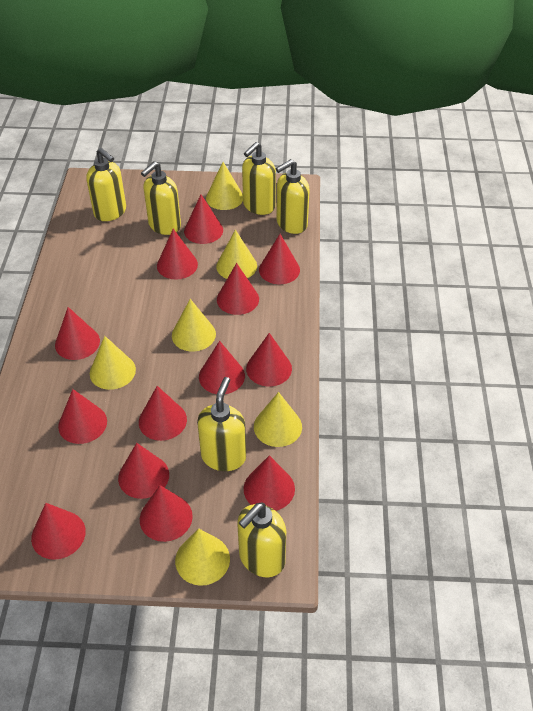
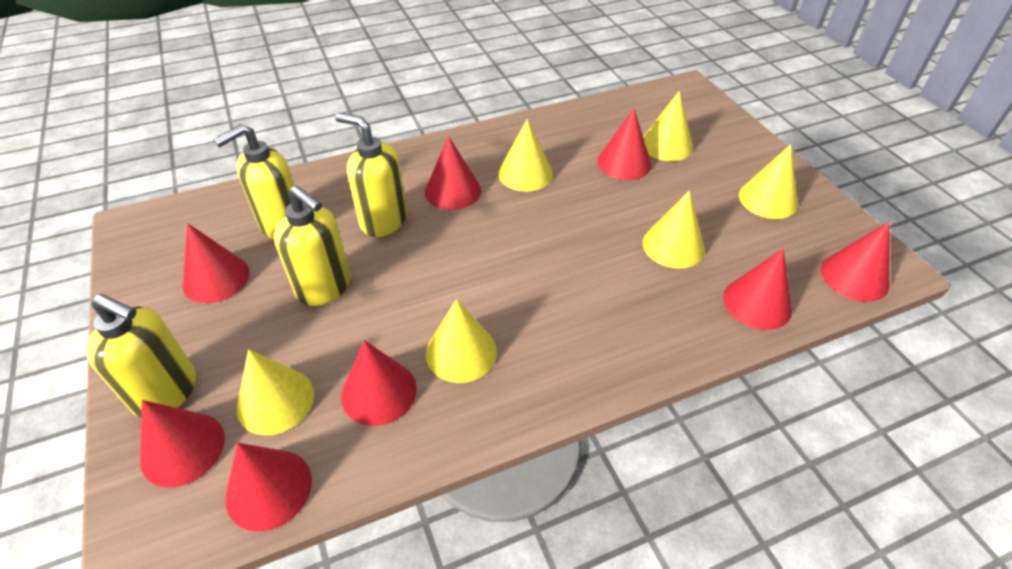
red cone: 13 -> 8
yellow soap dispenser: 6 -> 4

